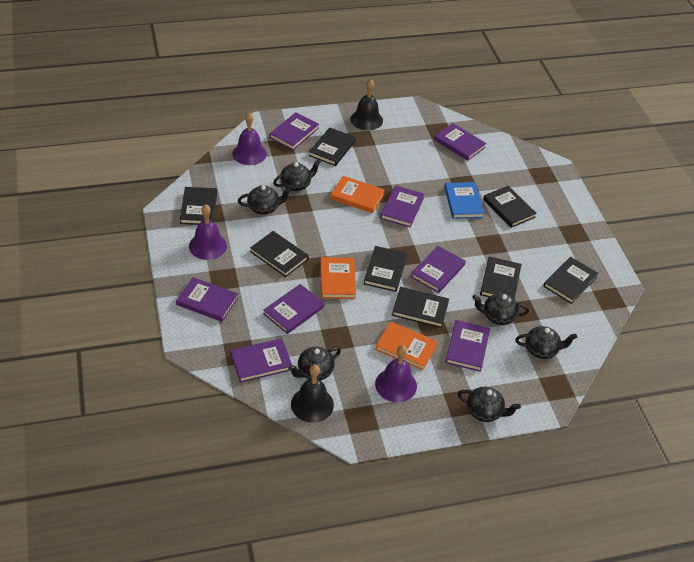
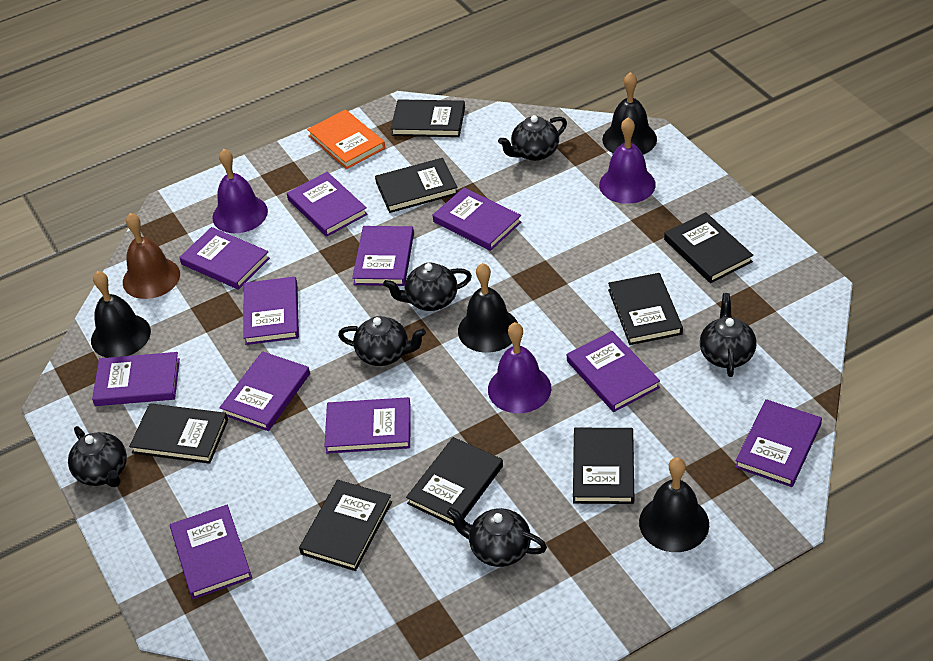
black bell: 2 -> 4
blue book: 1 -> 0
brown bell: 0 -> 1
orange book: 3 -> 1
purple book: 8 -> 11

